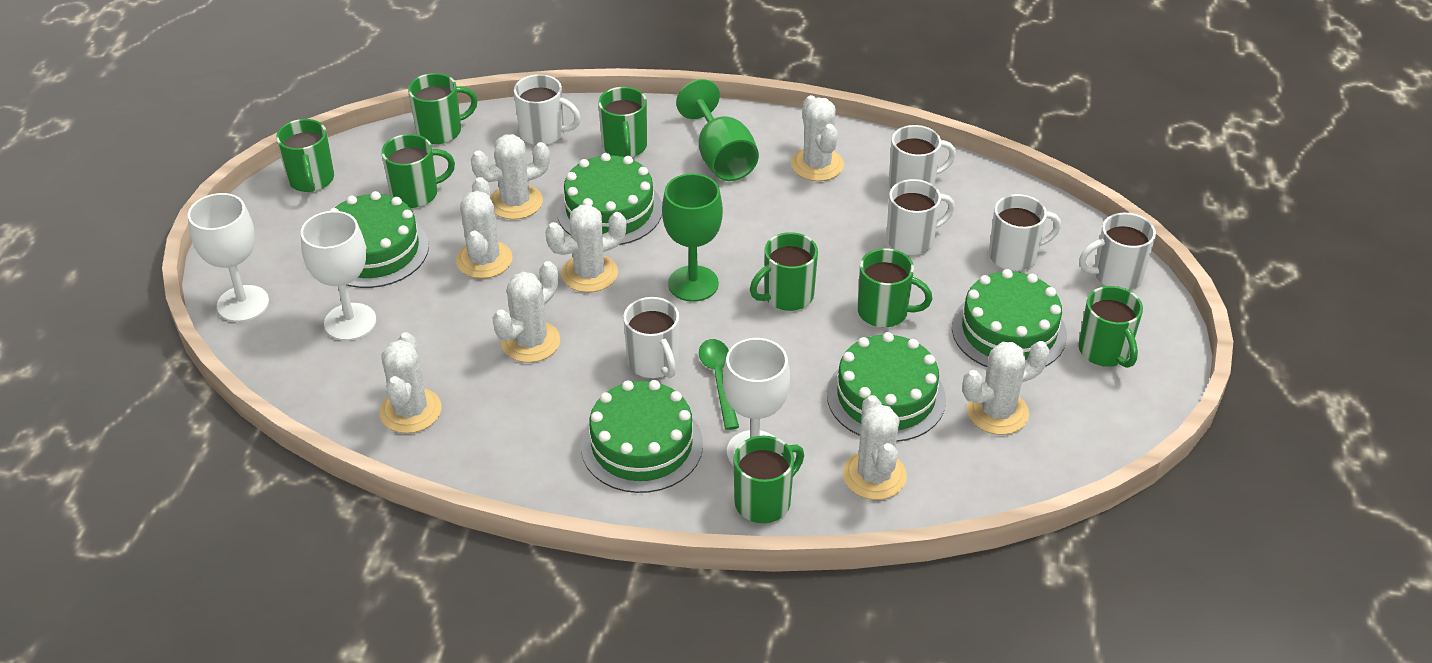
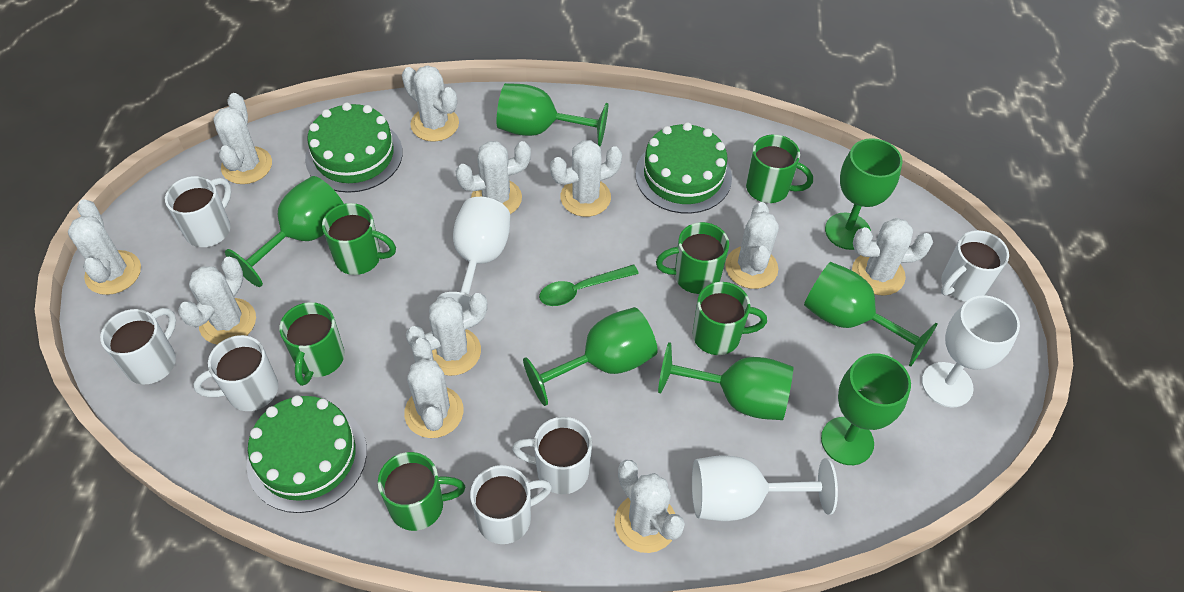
green cake: 5 -> 3
green goblet: 2 -> 7
green mug: 8 -> 6
white cactus: 8 -> 11

